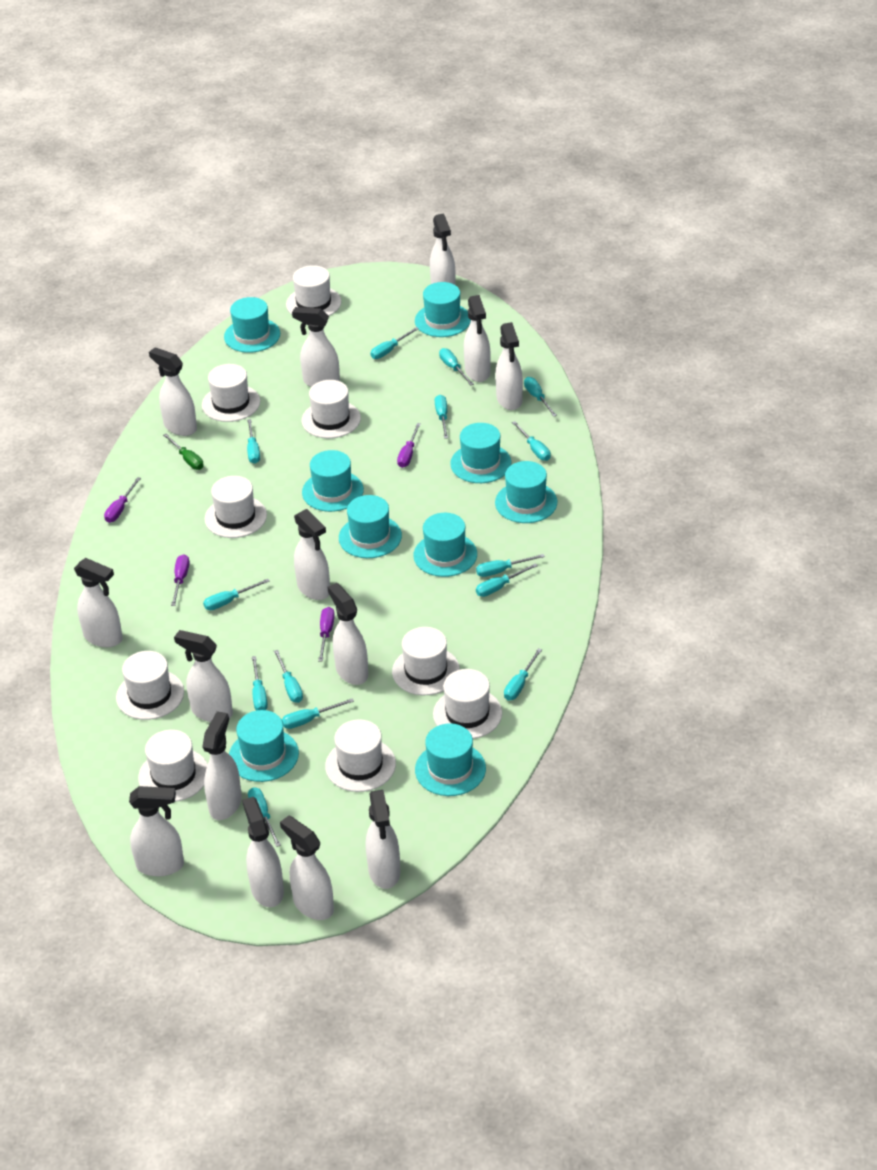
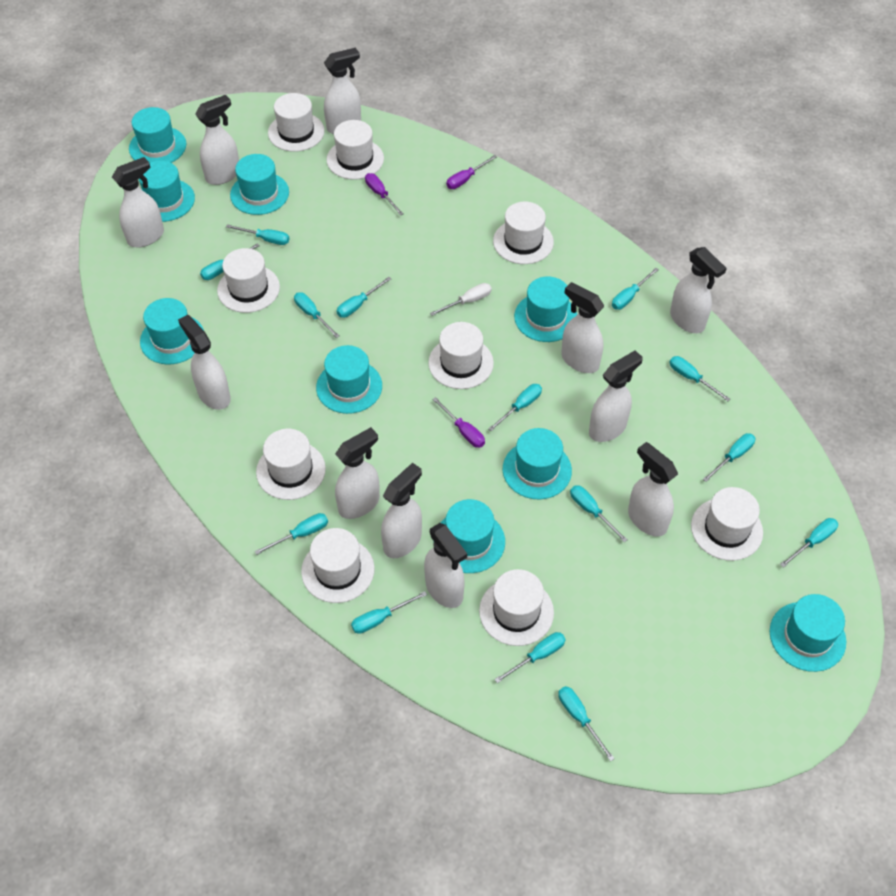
green screwdriver: 1 -> 0
purple screwdriver: 4 -> 3
white screwdriver: 0 -> 1
white spray bottle: 14 -> 11

